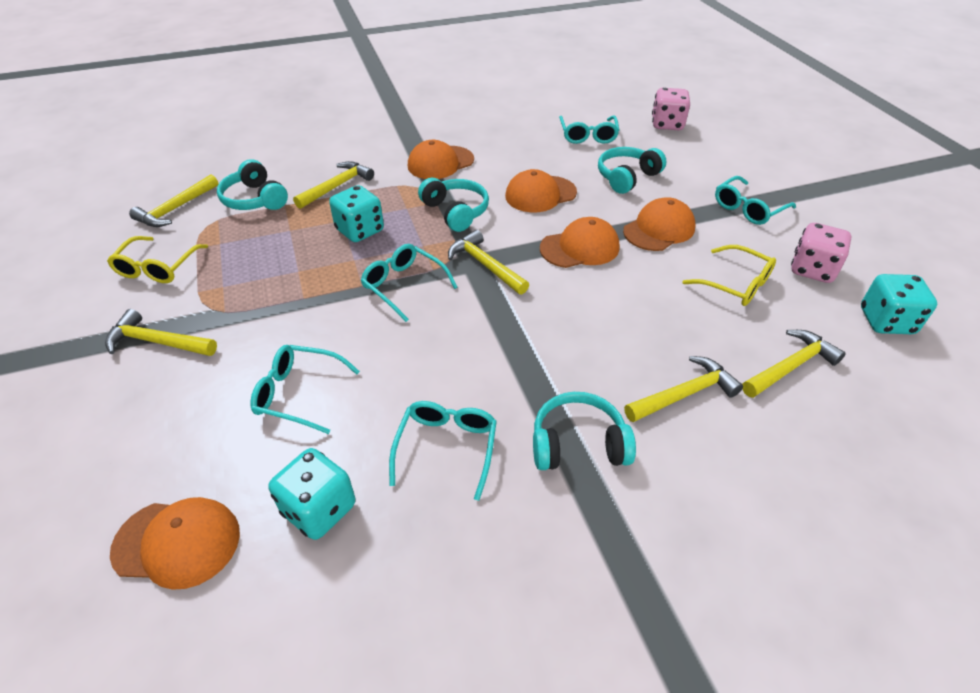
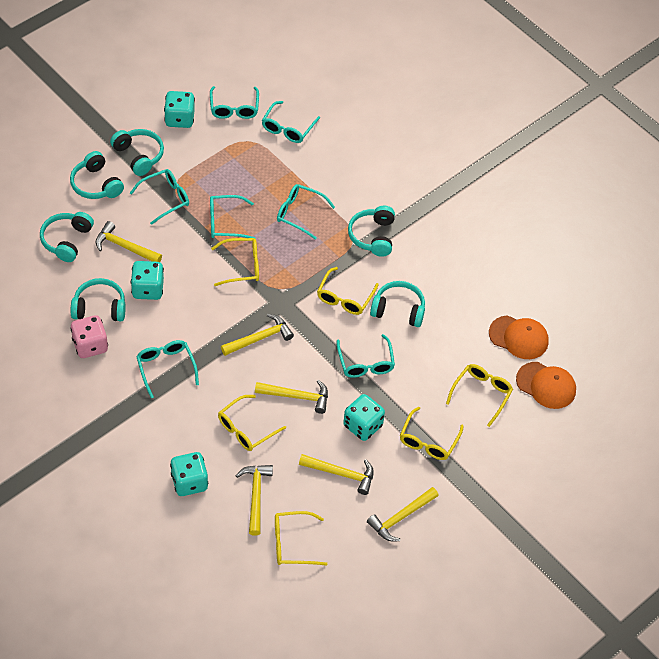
orange cap: 5 -> 2
pink dice: 2 -> 1
turquoise dice: 3 -> 4
turquoise glasses: 5 -> 7
turquoise headphones: 4 -> 6
yellow glasses: 2 -> 6

